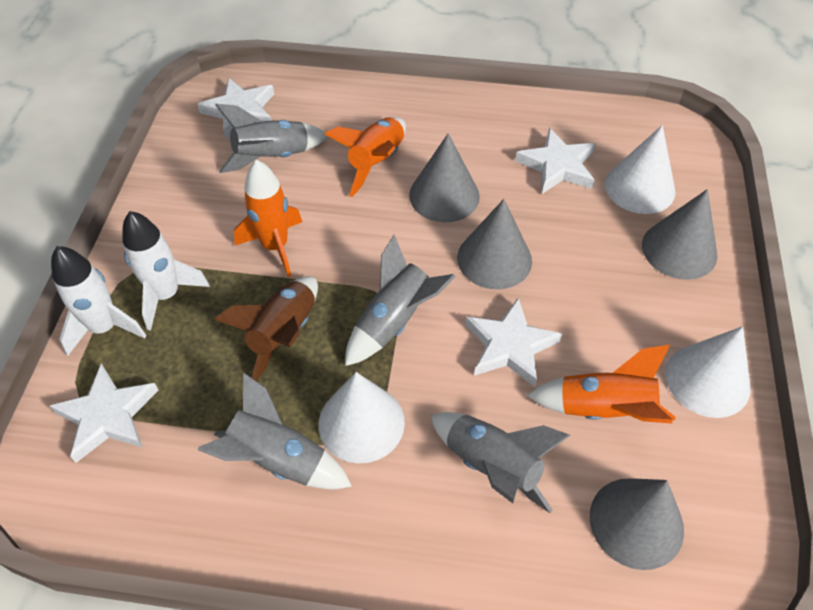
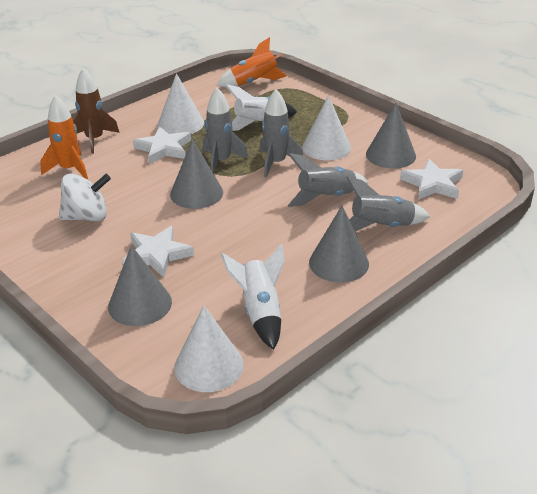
orange rocket: 3 -> 2
white spinning top: 0 -> 1
white star: 4 -> 3

